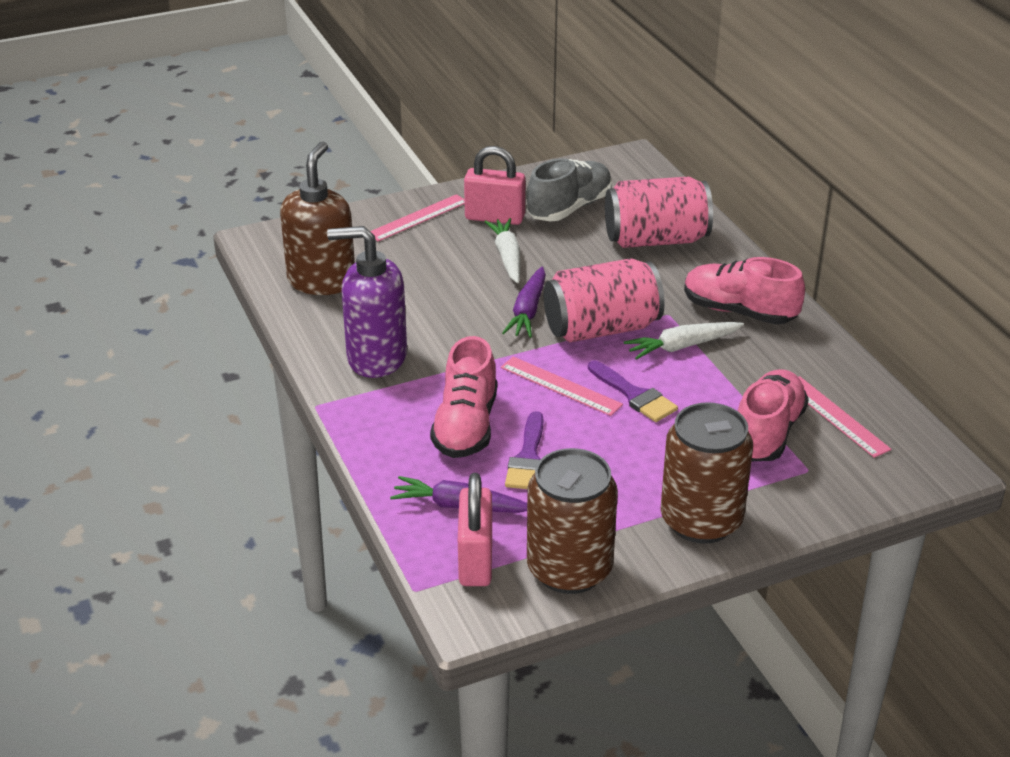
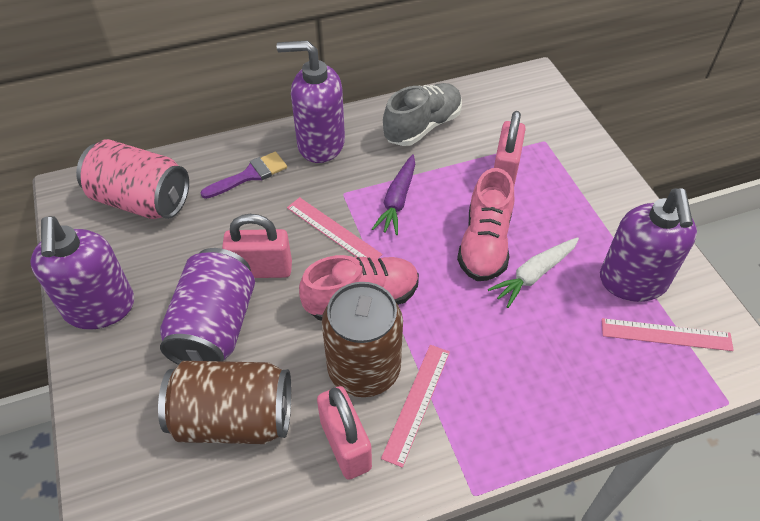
brown soap dispenser: 1 -> 0
pink can: 2 -> 1
pink padlock: 2 -> 3
pink shoe: 3 -> 2
purple brush: 2 -> 1
purple can: 0 -> 1
purple carrot: 2 -> 1
purple soap dispenser: 1 -> 3
white carrot: 2 -> 1

